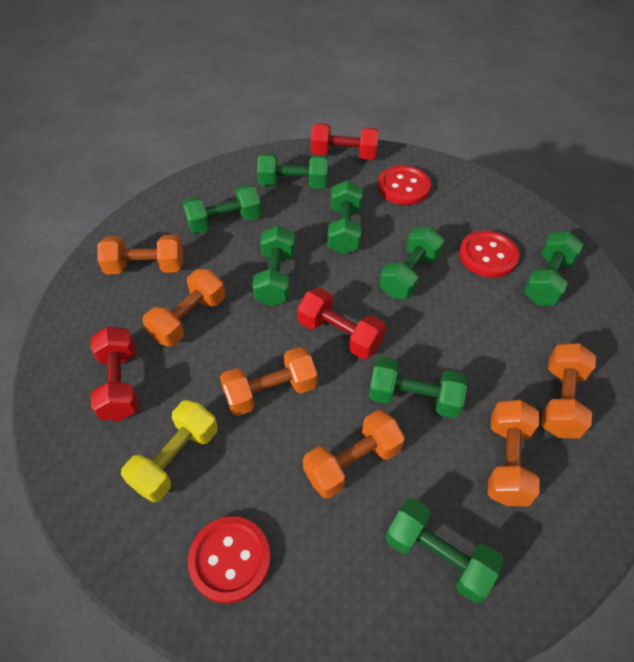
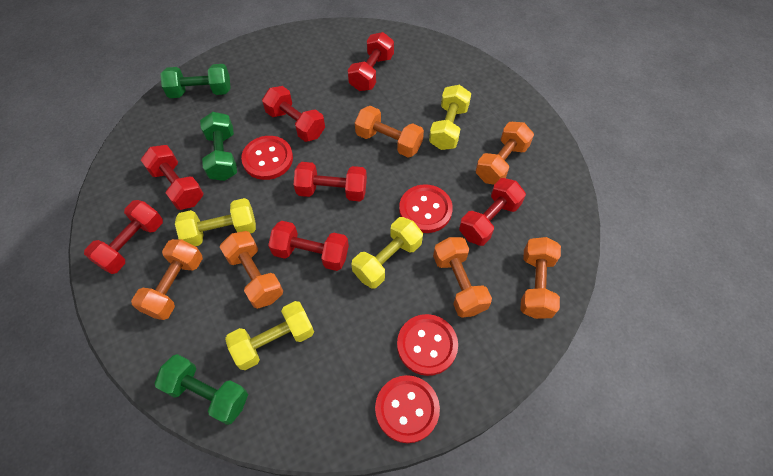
green dumbbell: 8 -> 3
red button: 3 -> 4
red dumbbell: 3 -> 7
yellow dumbbell: 1 -> 4

